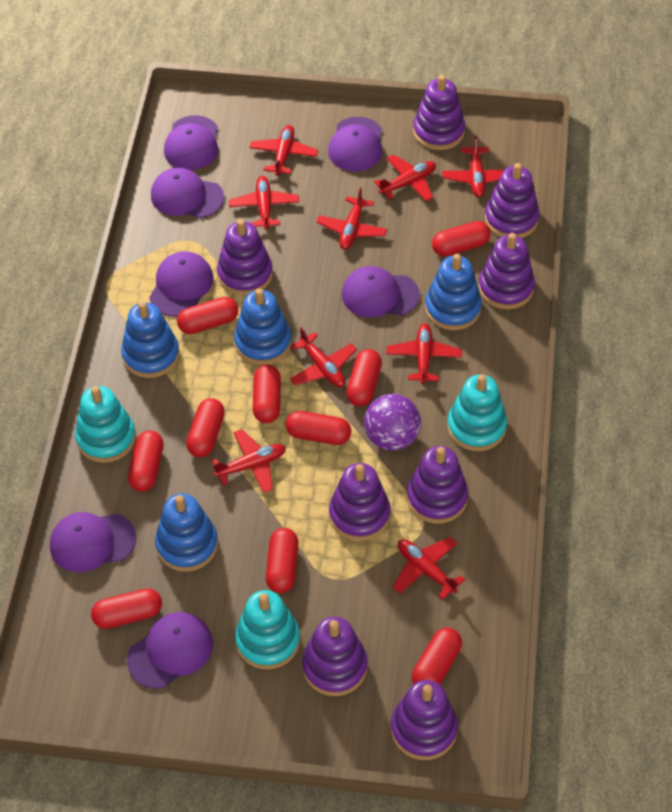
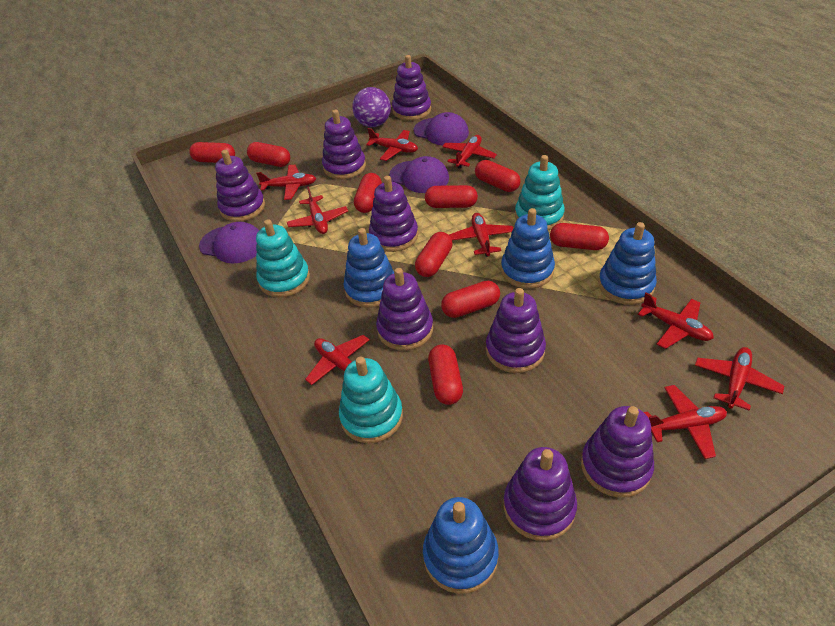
purple cap: 7 -> 3
red capsule: 10 -> 9

